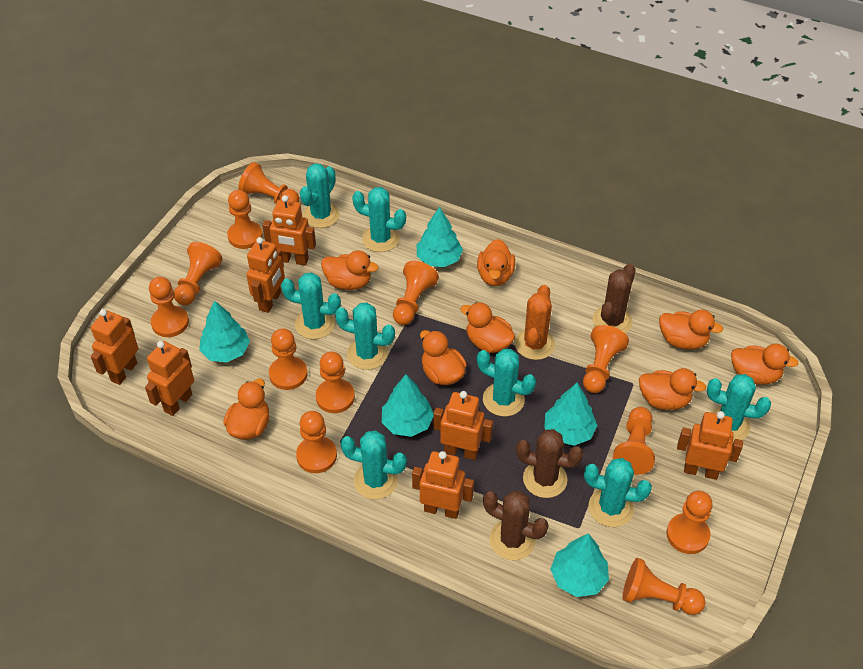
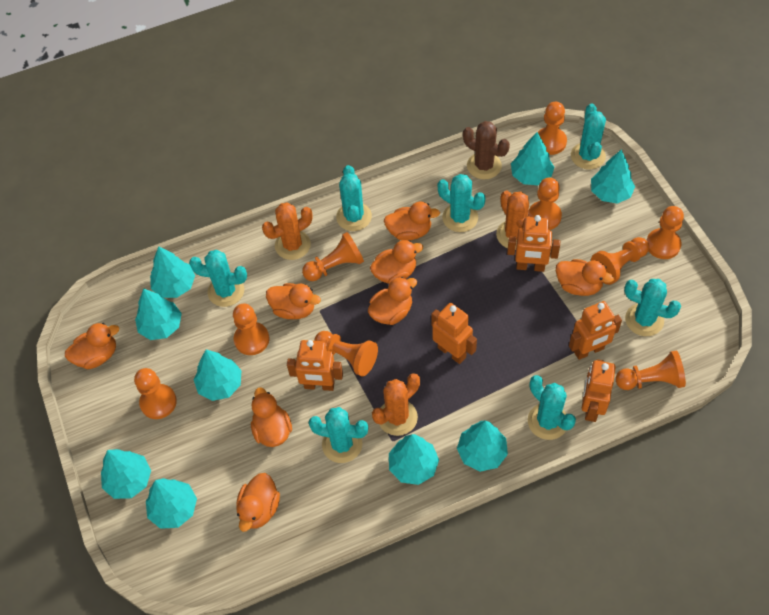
brown cactus: 3 -> 1
orange cactus: 1 -> 3
orange pawn: 12 -> 9
orange robot: 7 -> 5
turquoise cactus: 8 -> 7
turquoise tree: 5 -> 9

